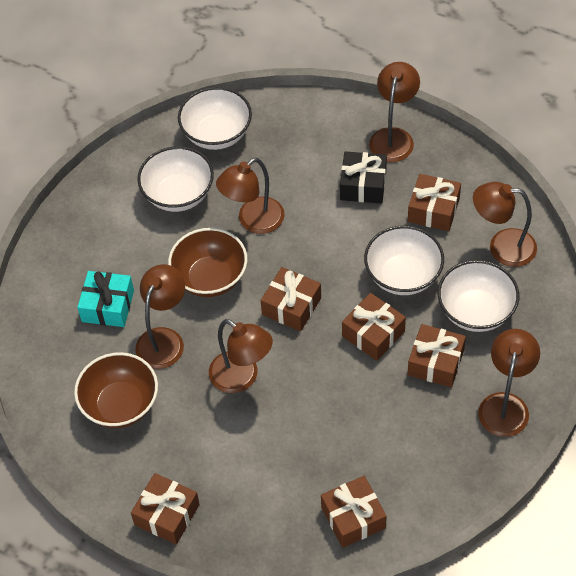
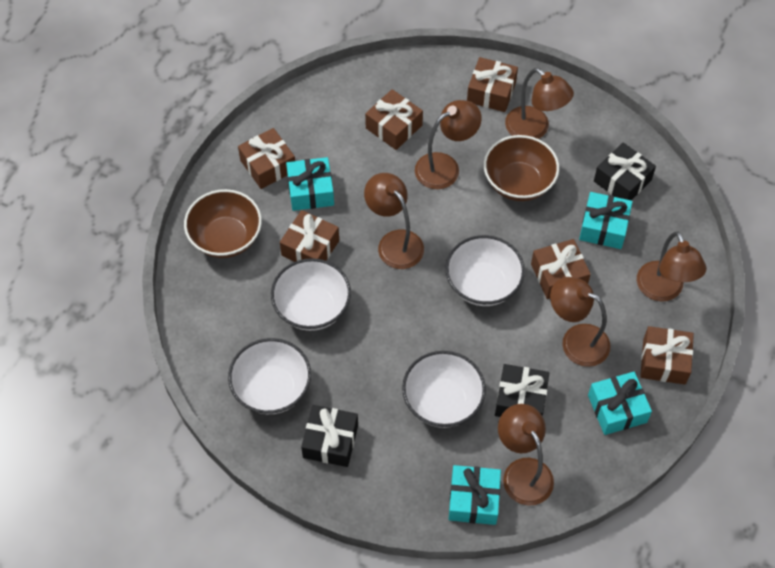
black gift: 1 -> 3
turquoise gift: 1 -> 4

